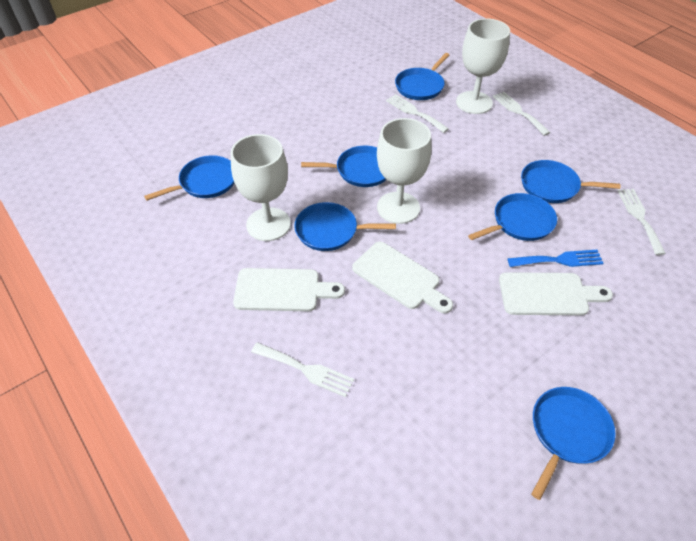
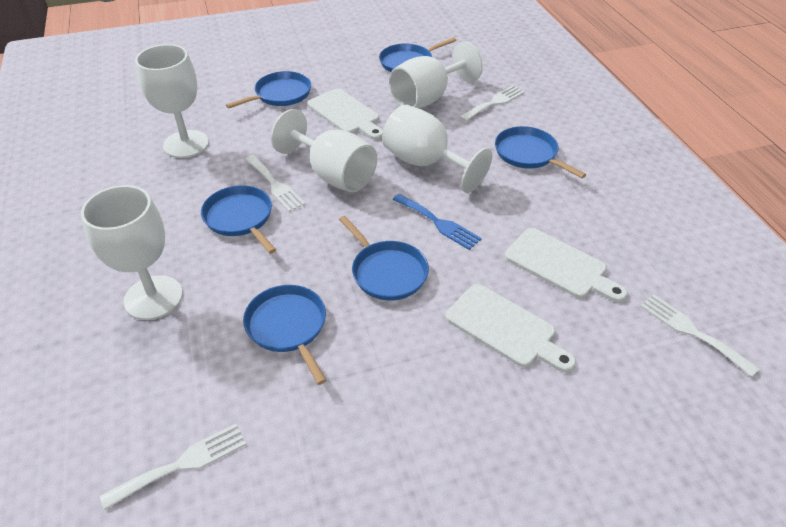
blue pan: 7 -> 6
white goblet: 3 -> 5

